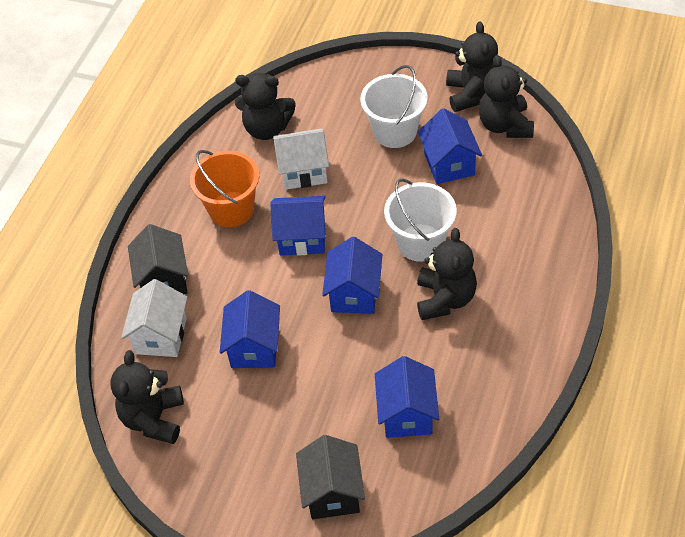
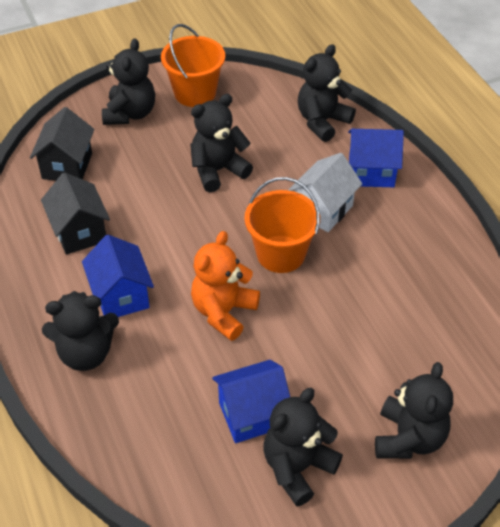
black teddy bear: 5 -> 6
blue house: 5 -> 3
orange bucket: 1 -> 2
orange teddy bear: 0 -> 1
white bucket: 2 -> 0
white house: 2 -> 1

